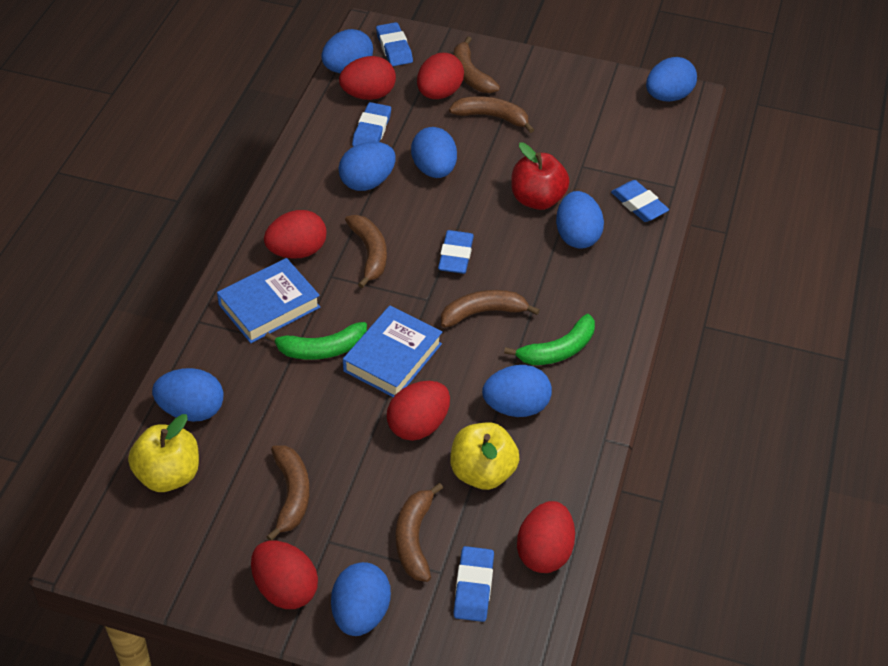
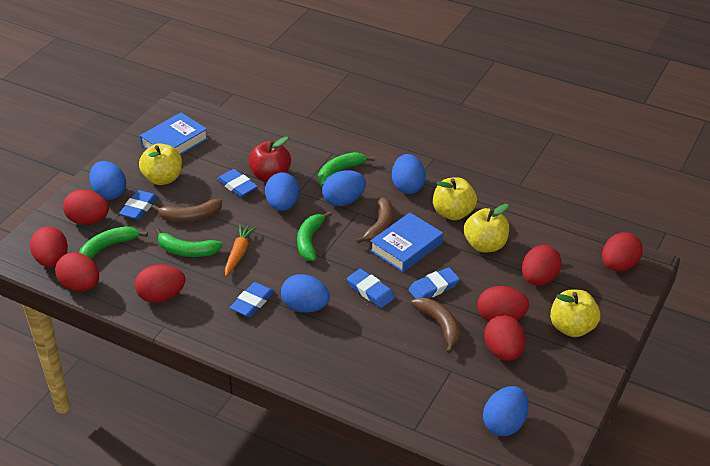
blue egg: 8 -> 6
brown banana: 6 -> 3
green banana: 2 -> 4
orange carrot: 0 -> 1
red egg: 6 -> 8
yellow apple: 2 -> 4

